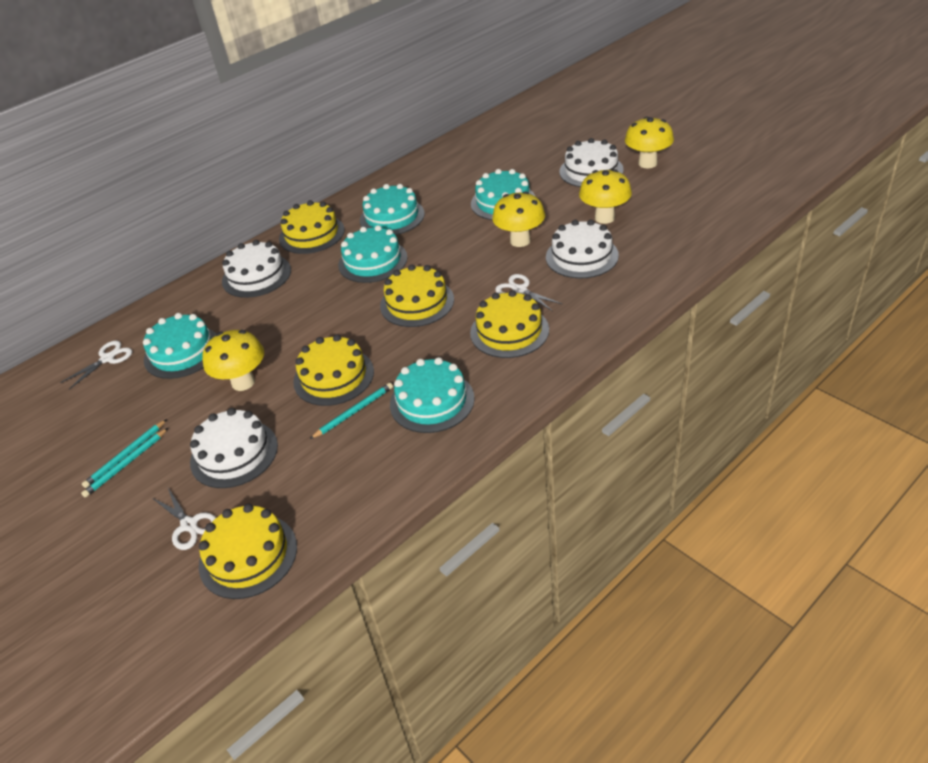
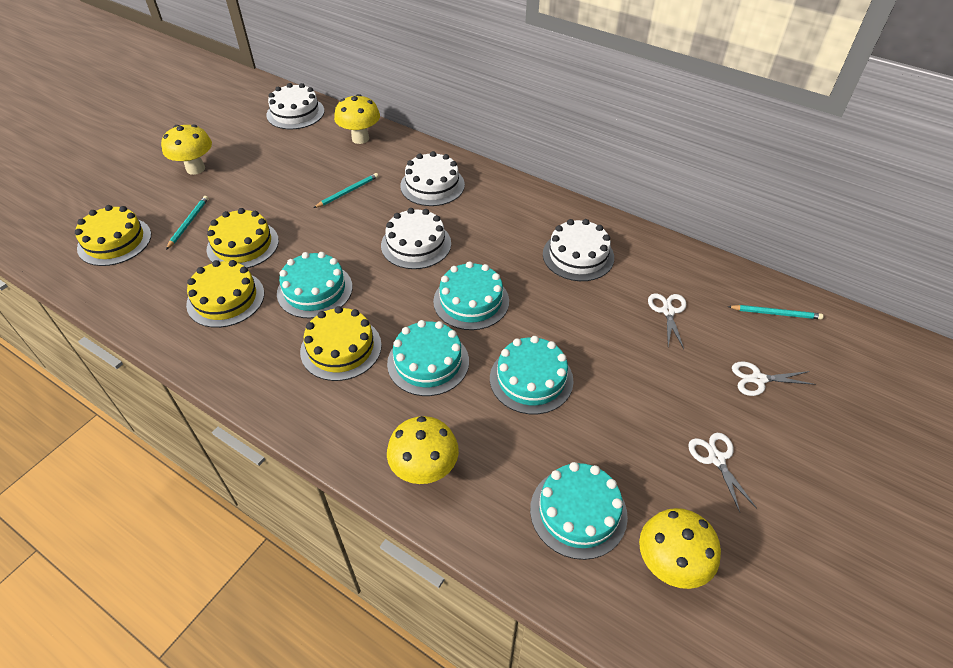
yellow cake: 5 -> 4

